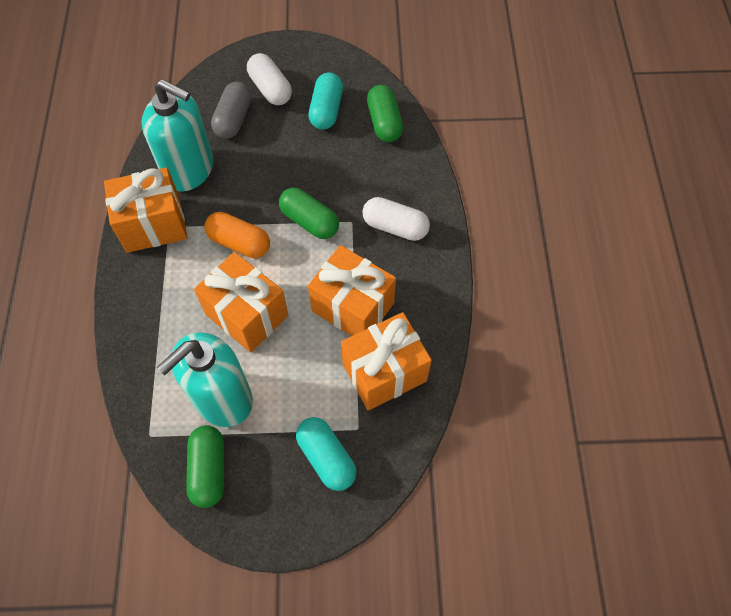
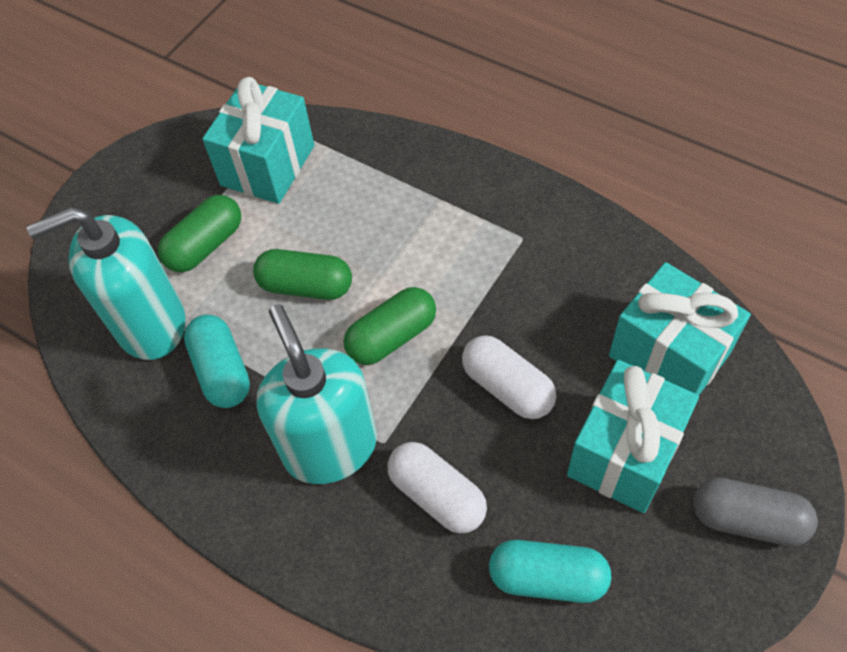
orange capsule: 1 -> 0
orange gift: 4 -> 0
turquoise gift: 0 -> 3

